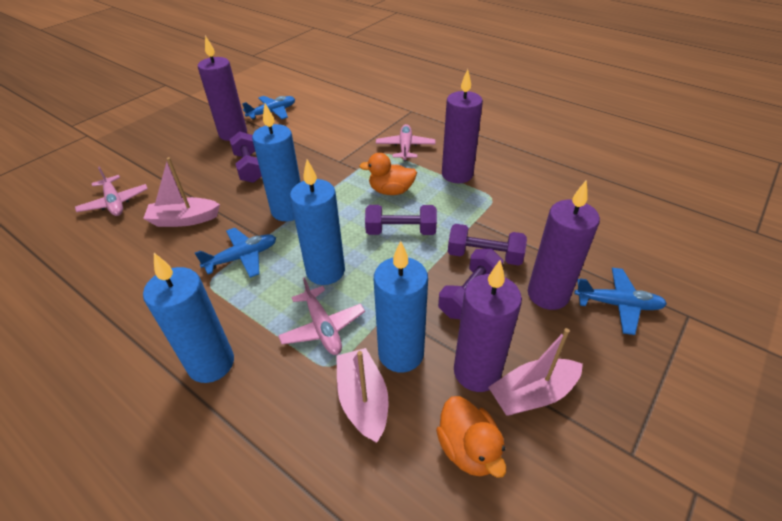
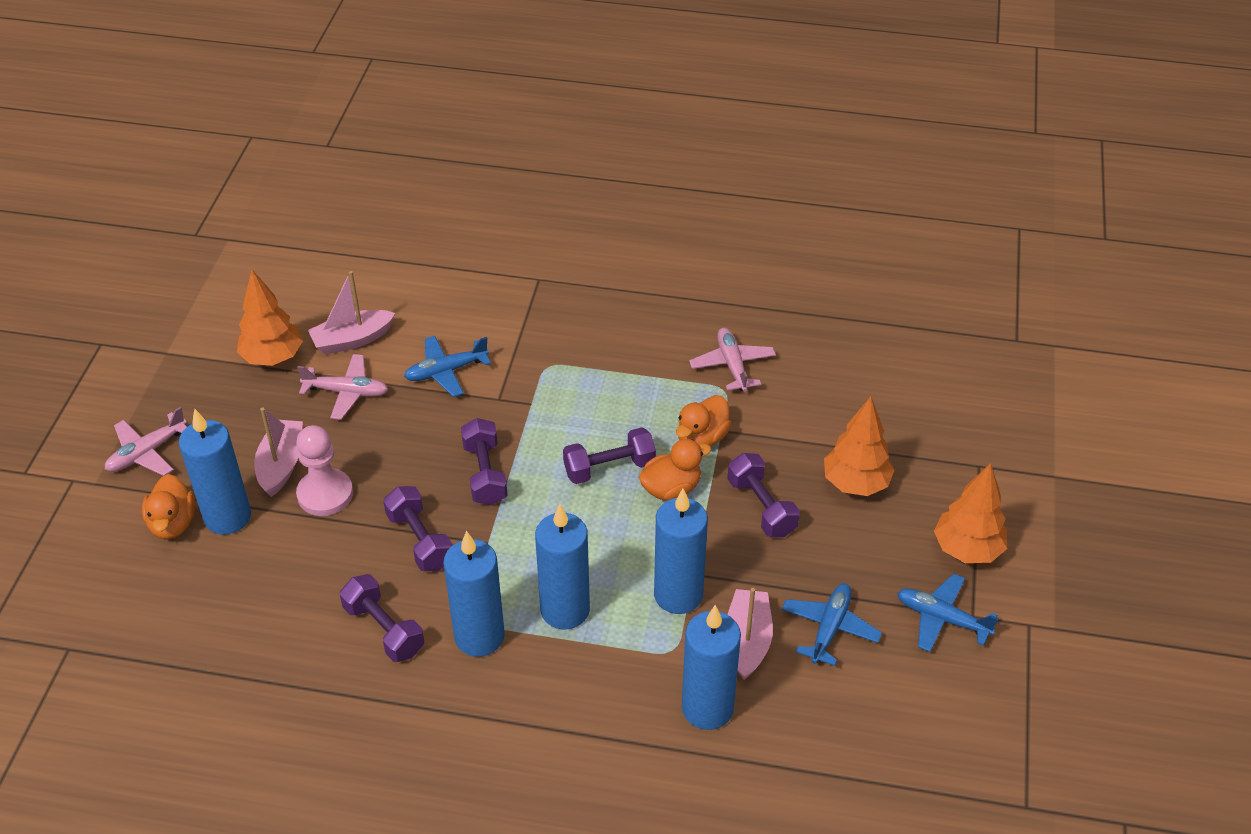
blue candle: 4 -> 5
orange duck: 2 -> 3
orange tree: 0 -> 3
pink pawn: 0 -> 1
purple candle: 4 -> 0
purple dumbbell: 4 -> 5

